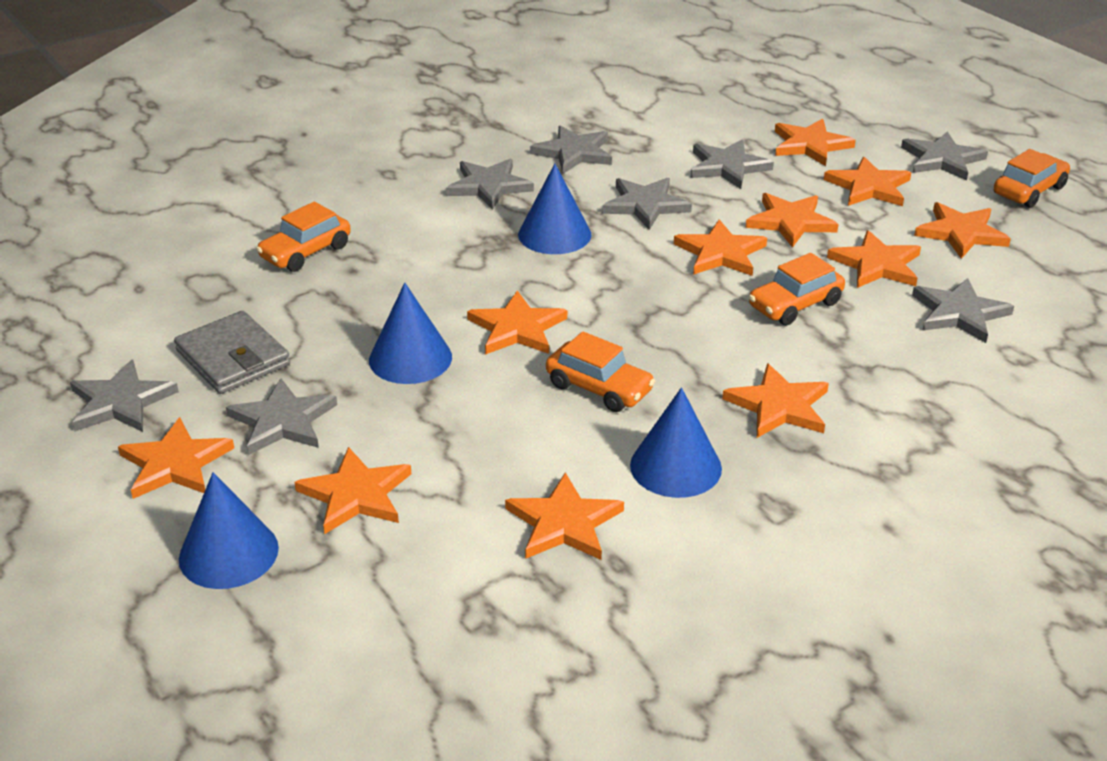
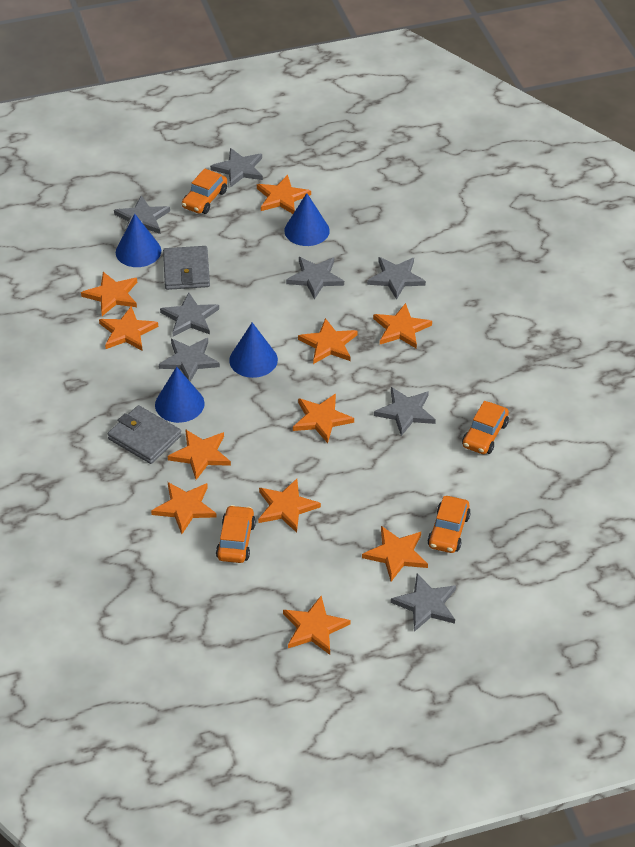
grey wallet: 1 -> 2

